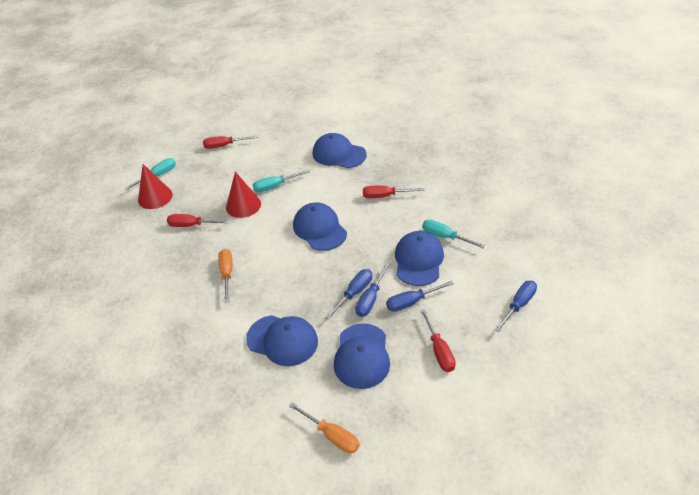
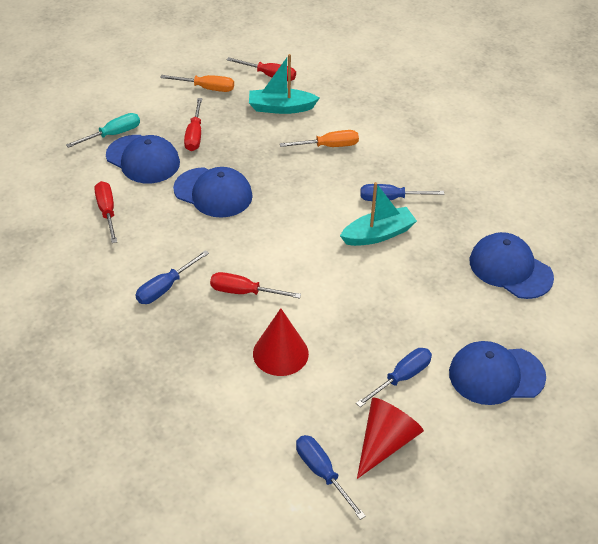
blue cap: 5 -> 4
turquoise boat: 0 -> 2
turquoise screwdriver: 3 -> 1

